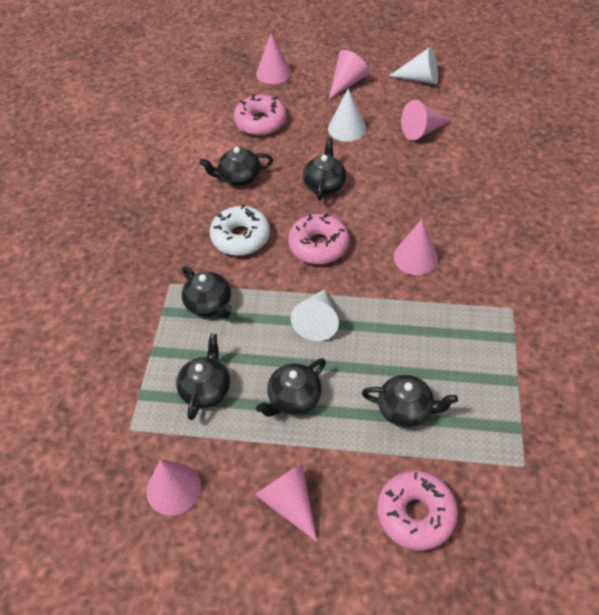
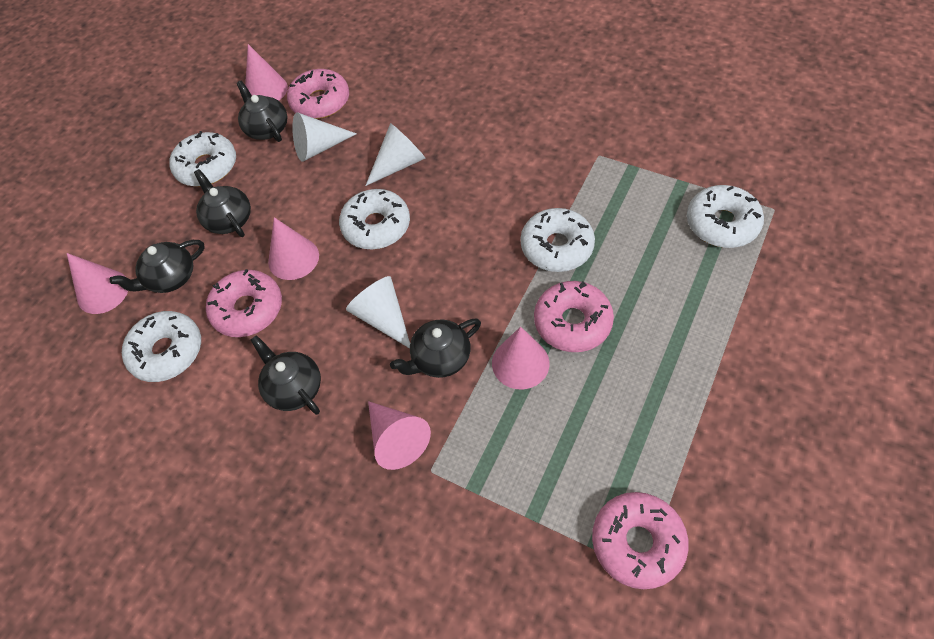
black teapot: 6 -> 5
pink cone: 6 -> 5
pink donut: 3 -> 4
white donut: 1 -> 5

